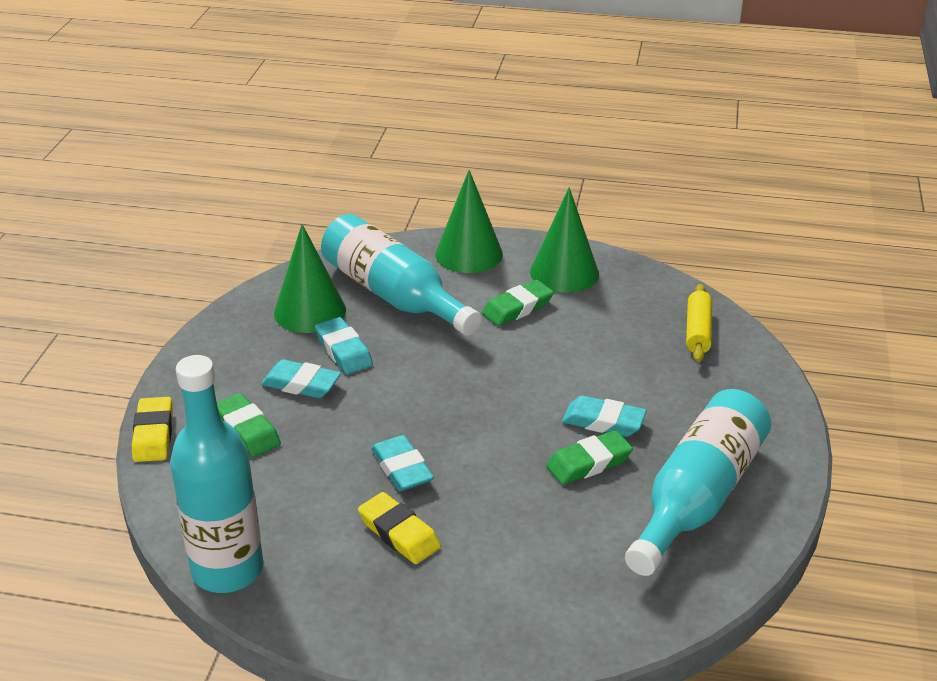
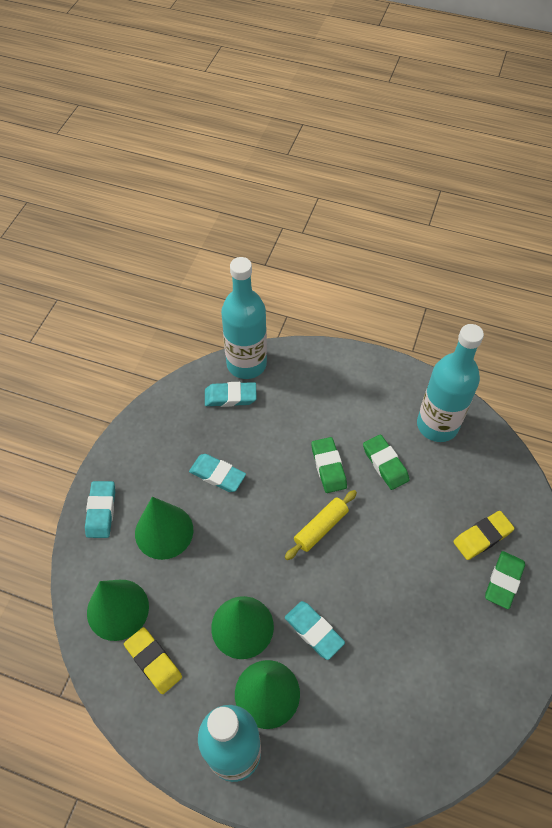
green cone: 3 -> 4

